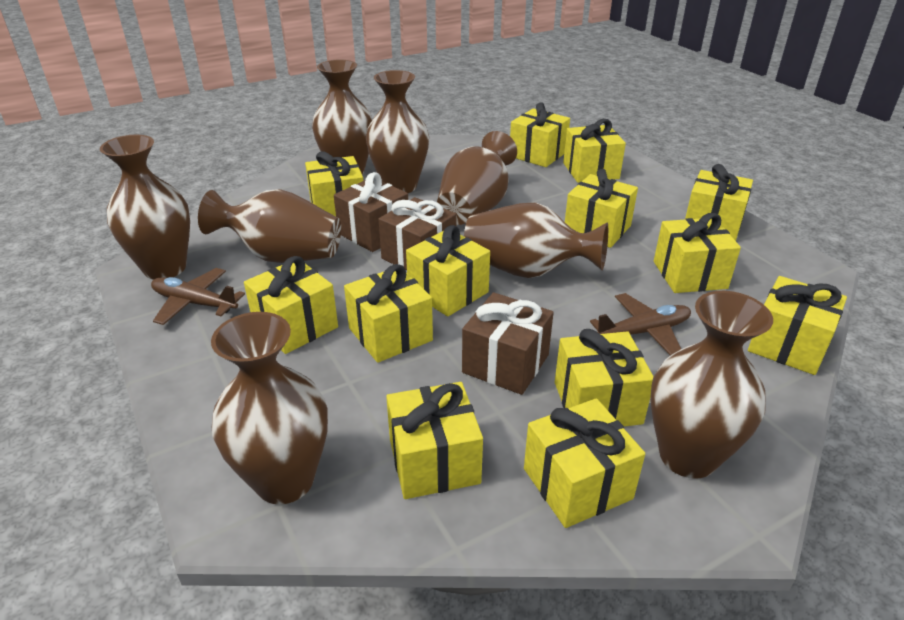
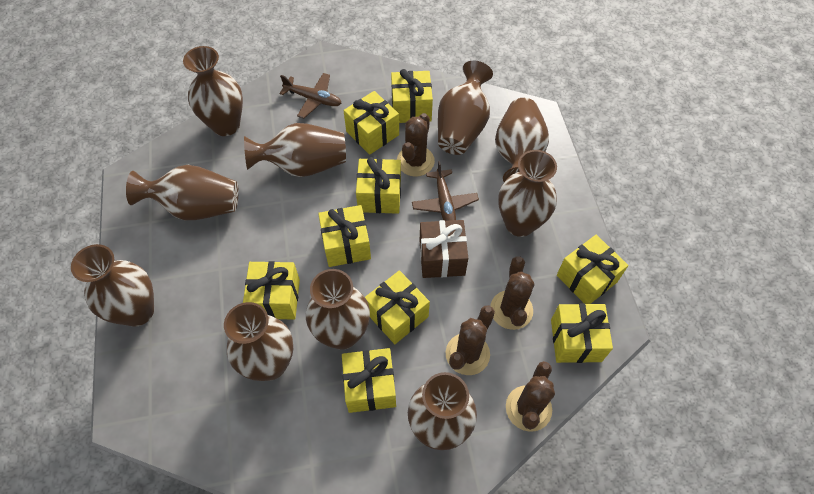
brown cactus: 0 -> 4
brown gift: 3 -> 1
brown vase: 8 -> 10
yellow gift: 13 -> 9

